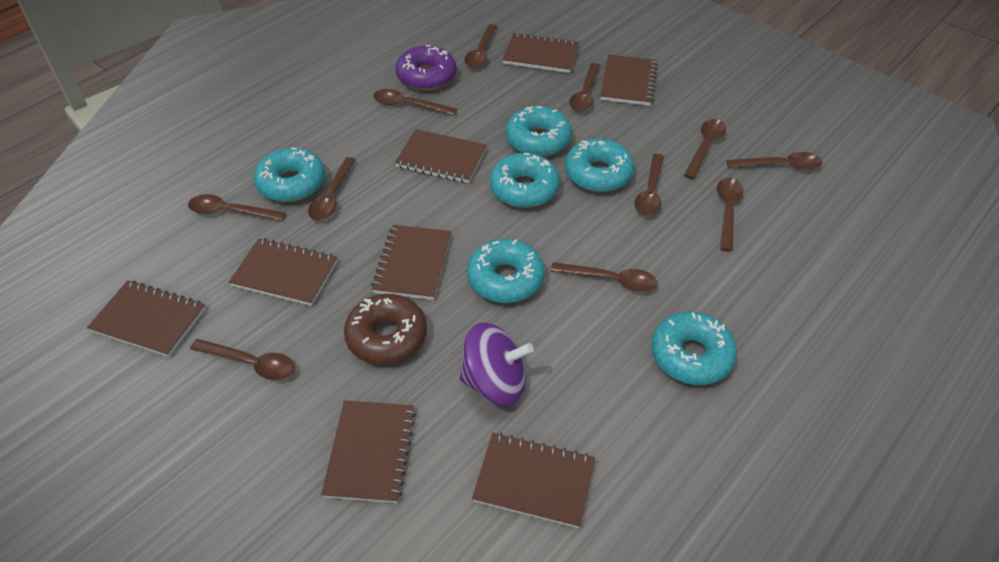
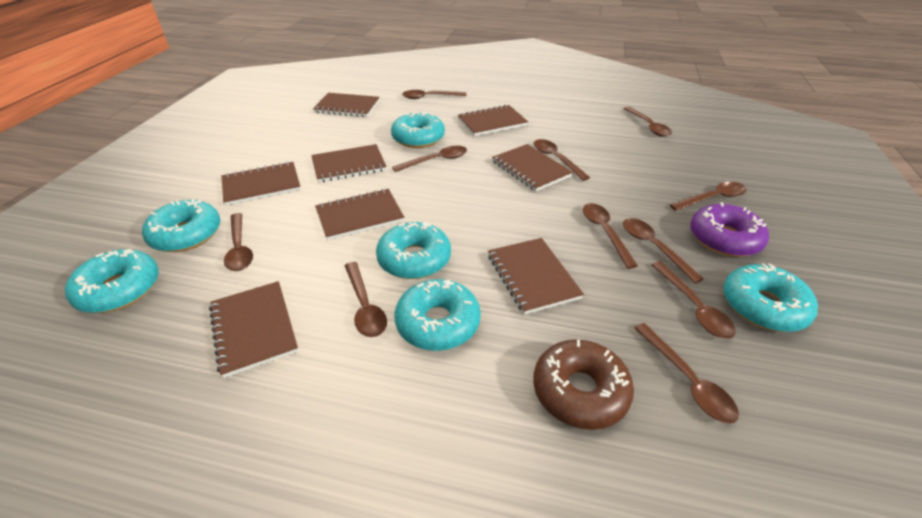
purple spinning top: 1 -> 0

